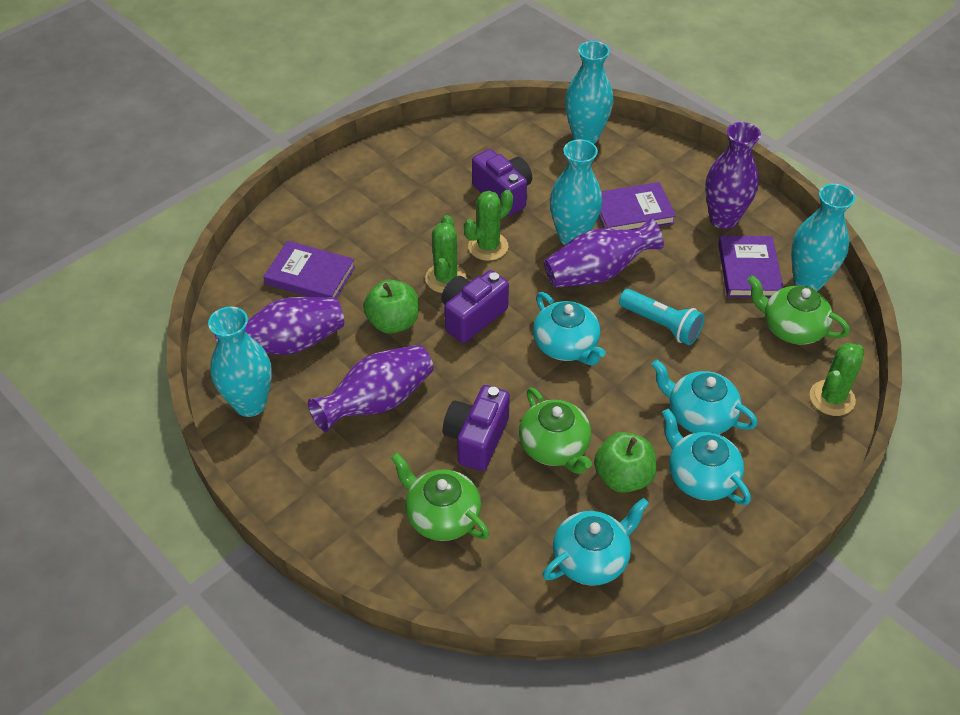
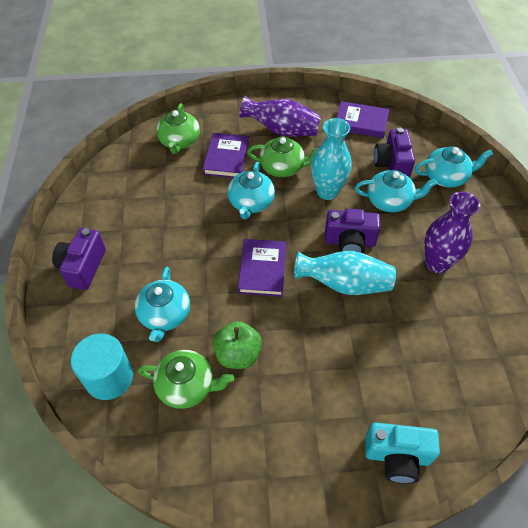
green apple: 2 -> 1
green cactus: 3 -> 0
purple vase: 4 -> 2
turquoise camera: 0 -> 1
turquoise cylinder: 0 -> 1
turquoise flashlight: 1 -> 0
turquoise vase: 4 -> 2

